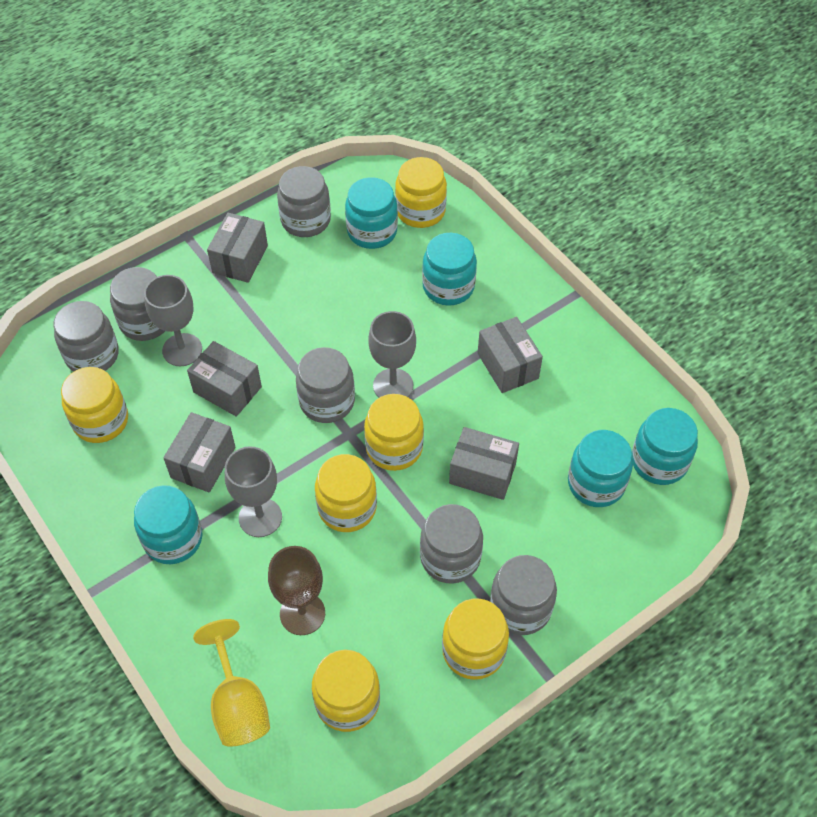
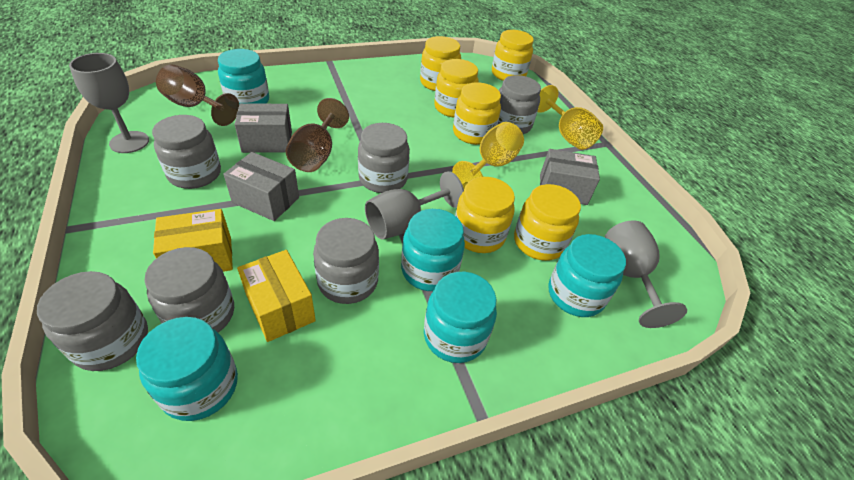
brown goblet: 1 -> 2
grey box: 5 -> 3
yellow box: 0 -> 2
yellow goblet: 1 -> 2

